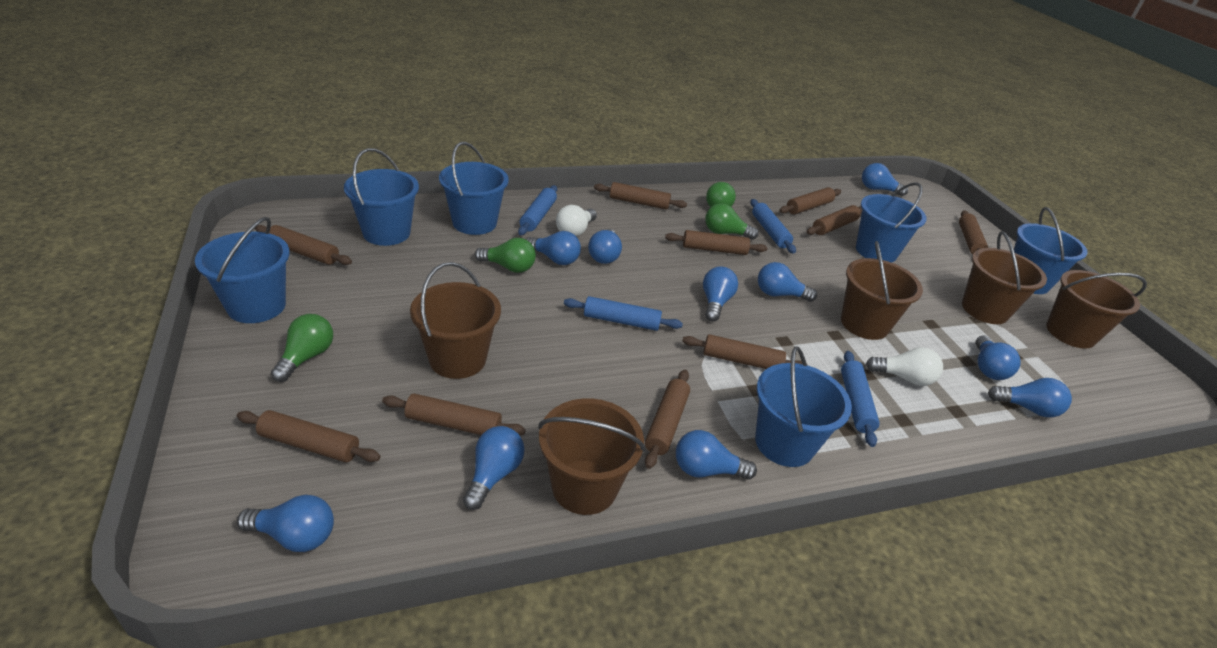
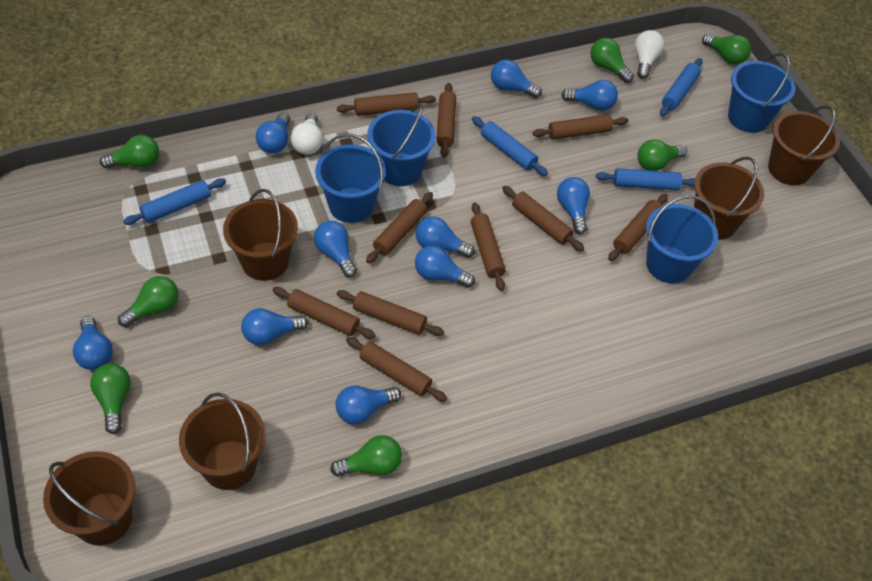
blue bucket: 6 -> 4
green light bulb: 4 -> 7

